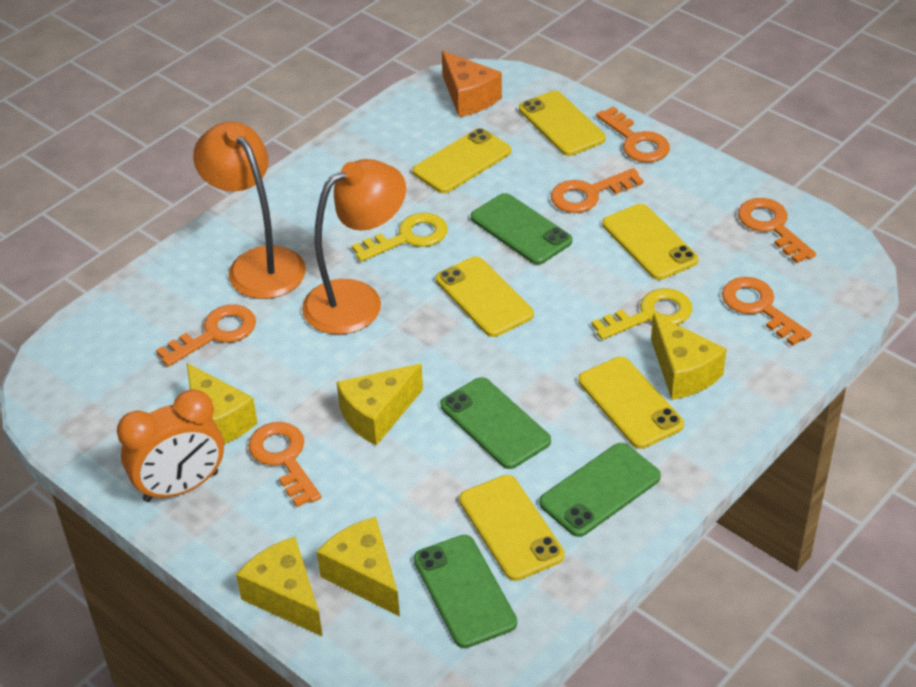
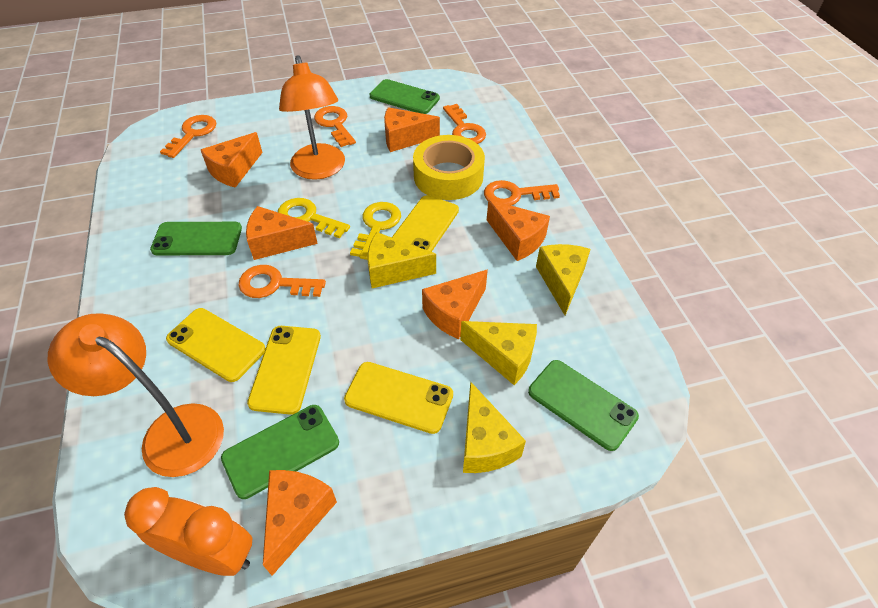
orange cheese: 1 -> 6
orange key: 6 -> 5
yellow cheese: 5 -> 4
yellow phone: 6 -> 4
yellow tape: 0 -> 1

